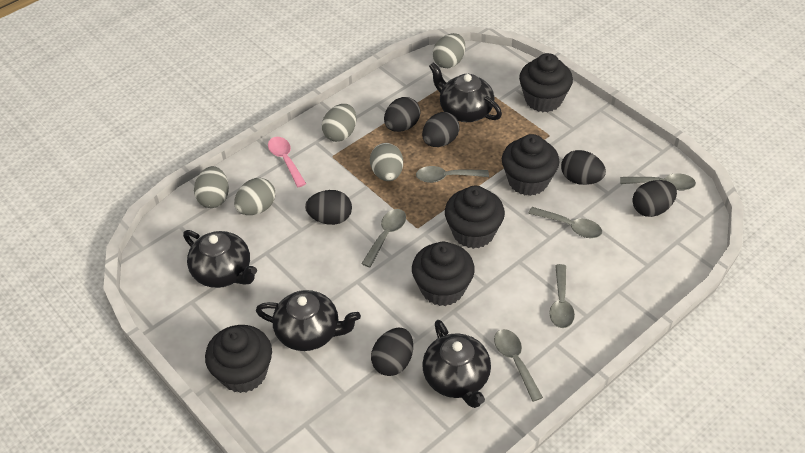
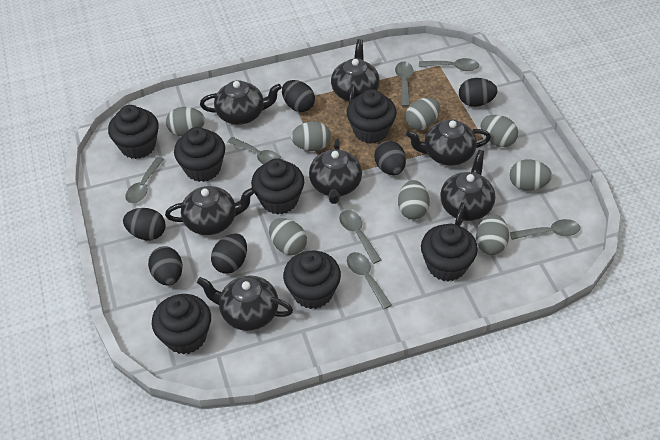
black cupcake: 5 -> 7
black teapot: 4 -> 7
grey egg: 5 -> 8
grey spoon: 6 -> 7
pink spoon: 1 -> 0

